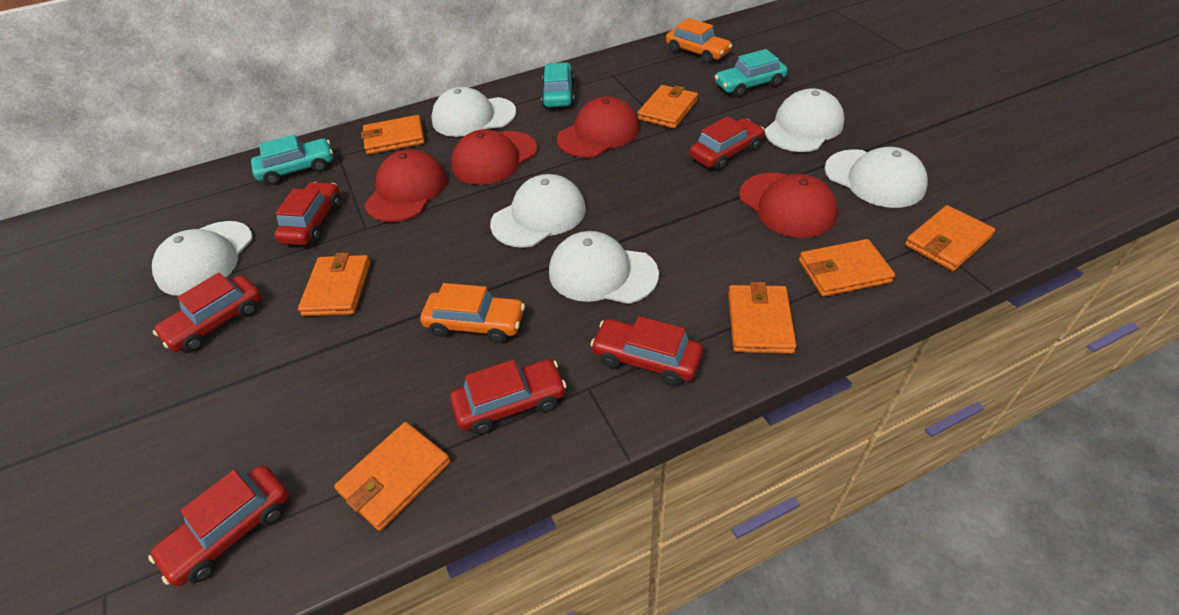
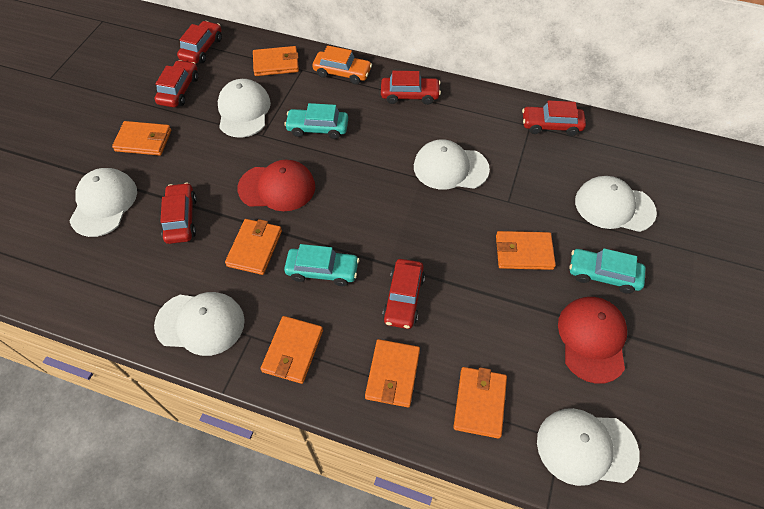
orange car: 2 -> 1
red cap: 4 -> 2

